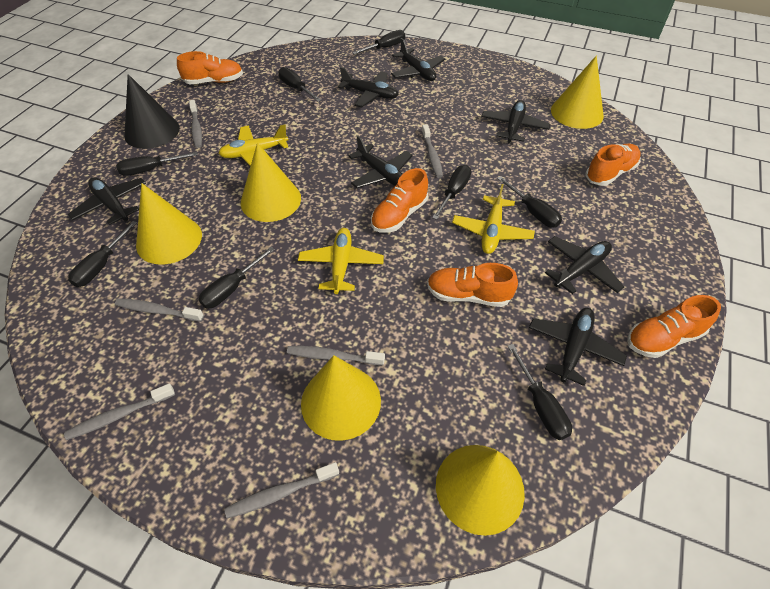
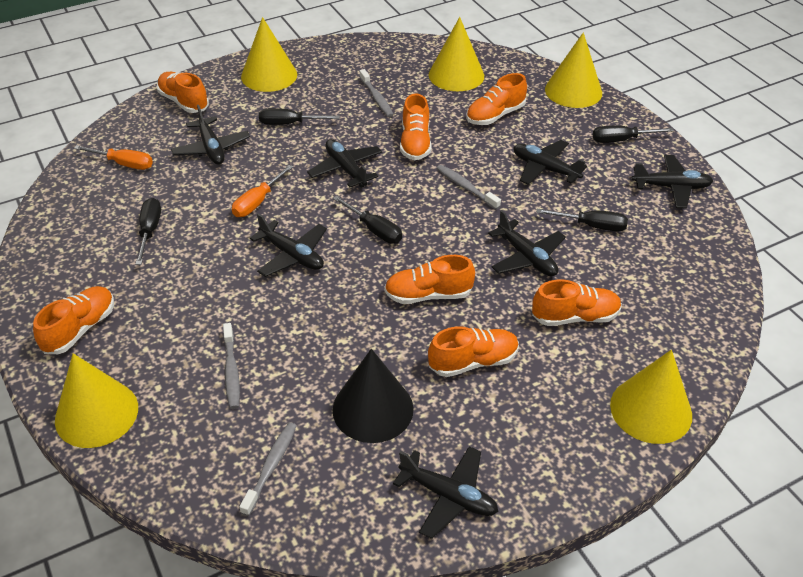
black screwdriver: 8 -> 5
grey toothbrush: 6 -> 4
orange screwdriver: 0 -> 2
orange shoe: 5 -> 7
yellow plane: 3 -> 0

